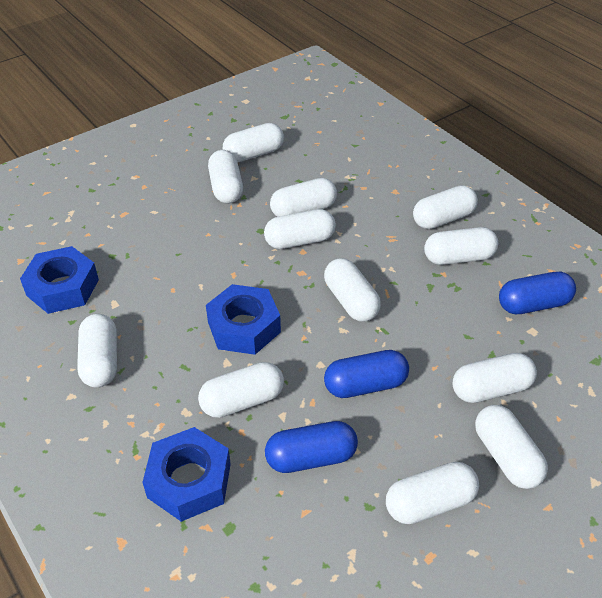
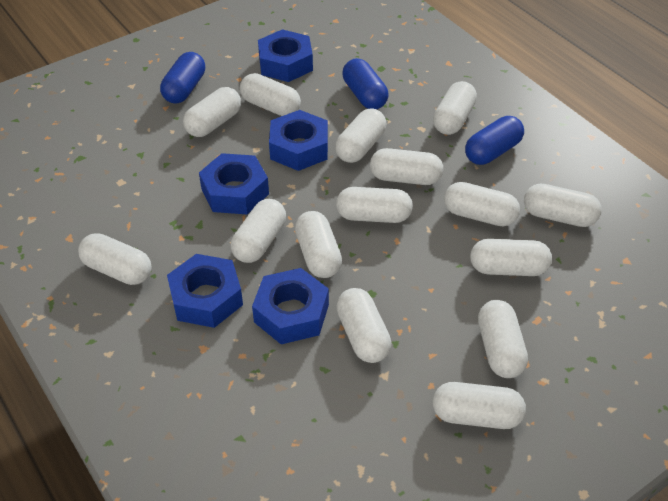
blue nut: 3 -> 5
white capsule: 12 -> 15

